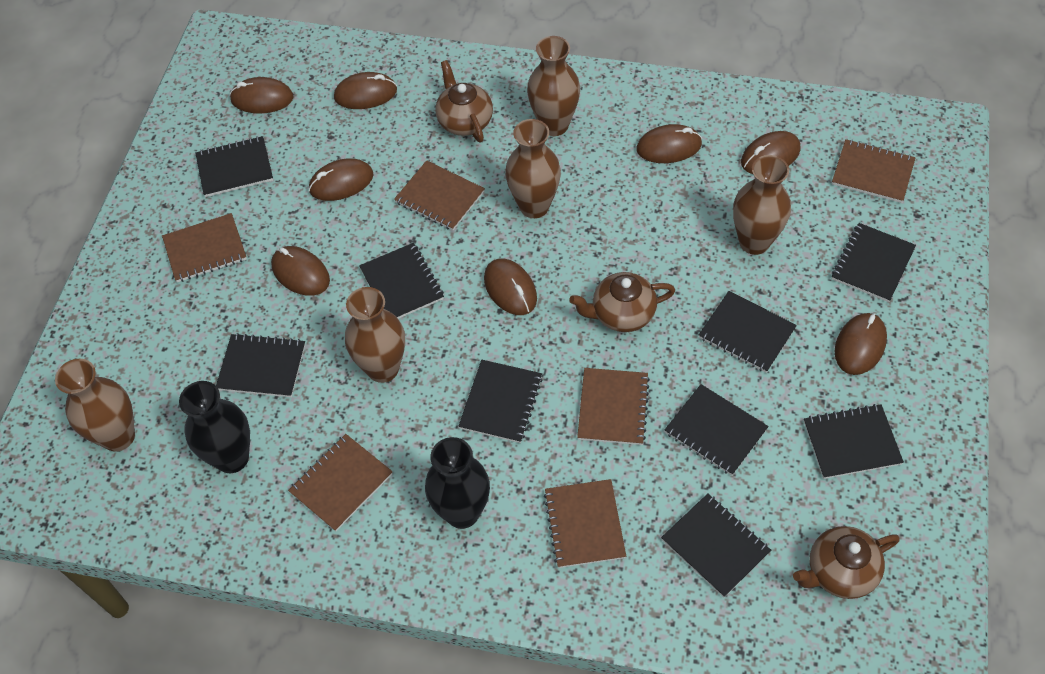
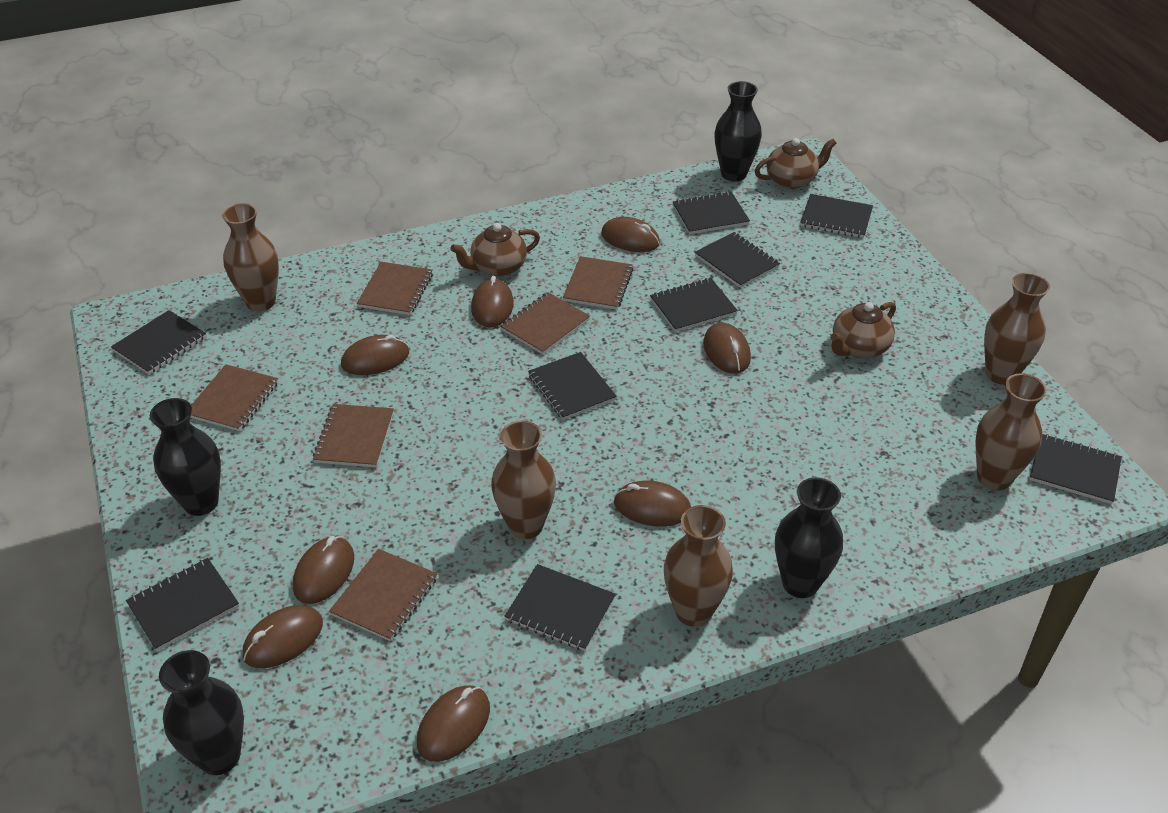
black vase: 2 -> 4

